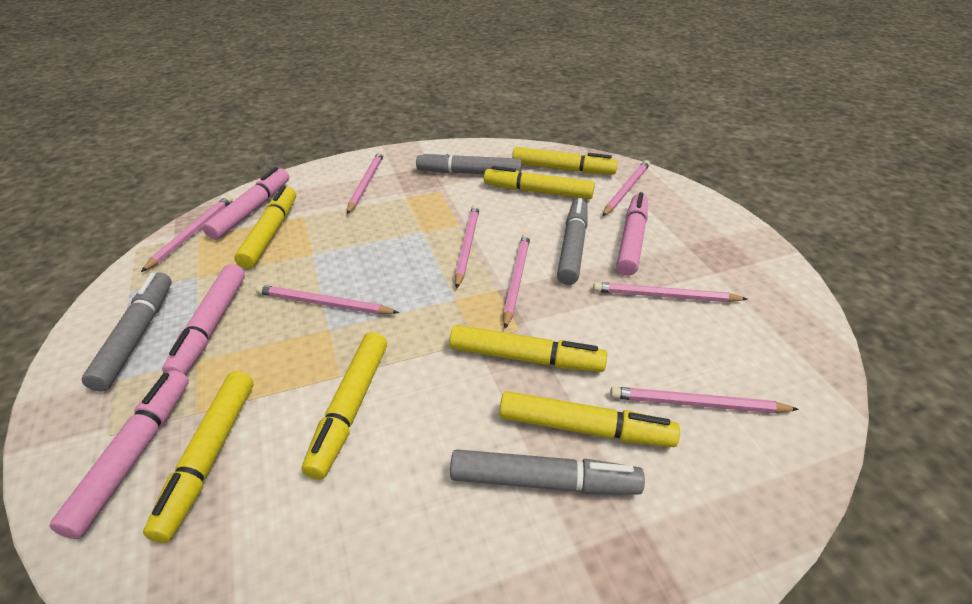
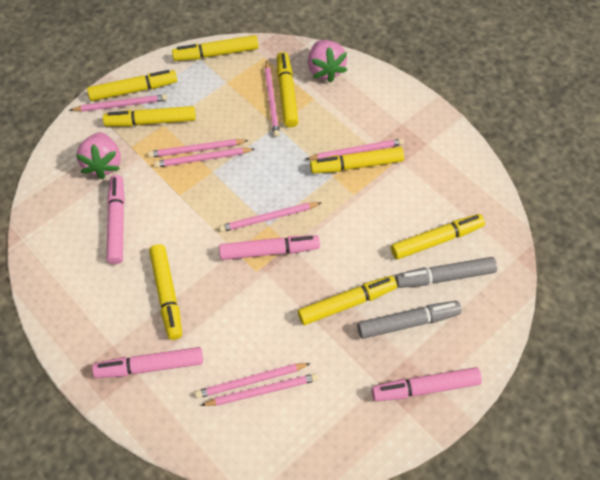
grey marker: 4 -> 2
pink strawberry: 0 -> 2
yellow marker: 7 -> 8

